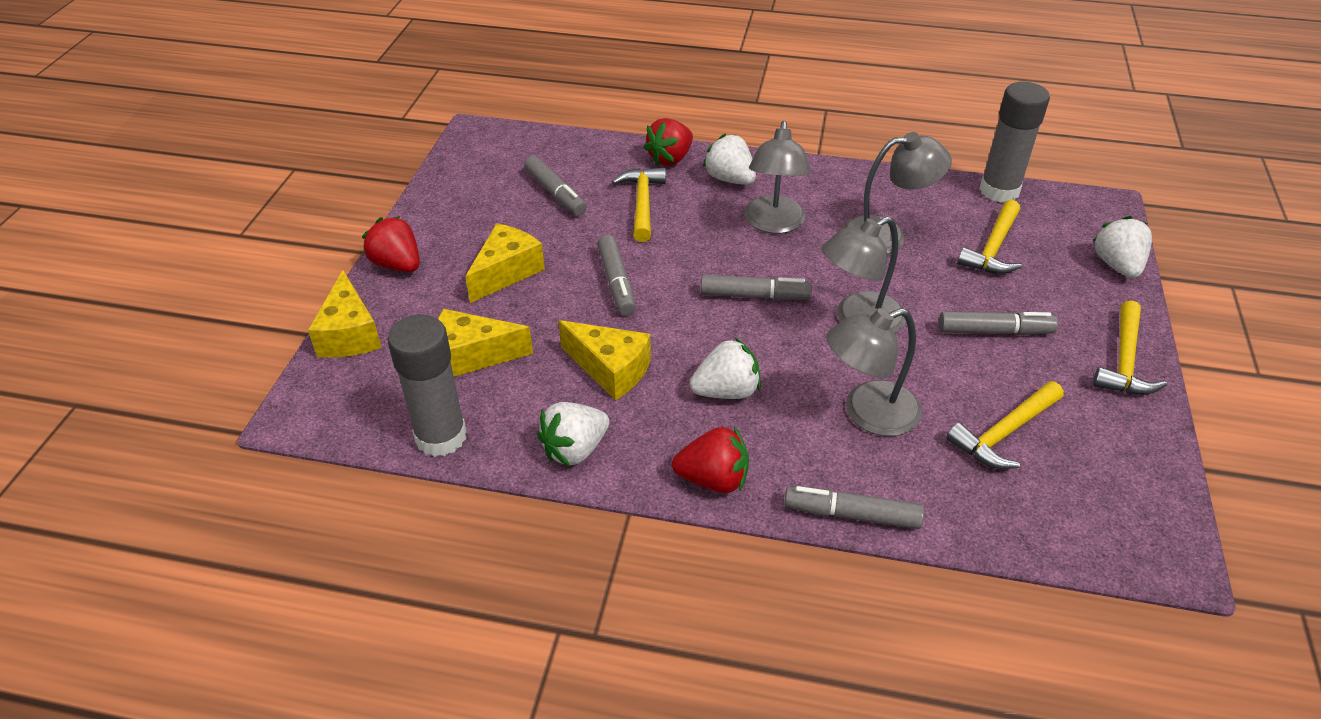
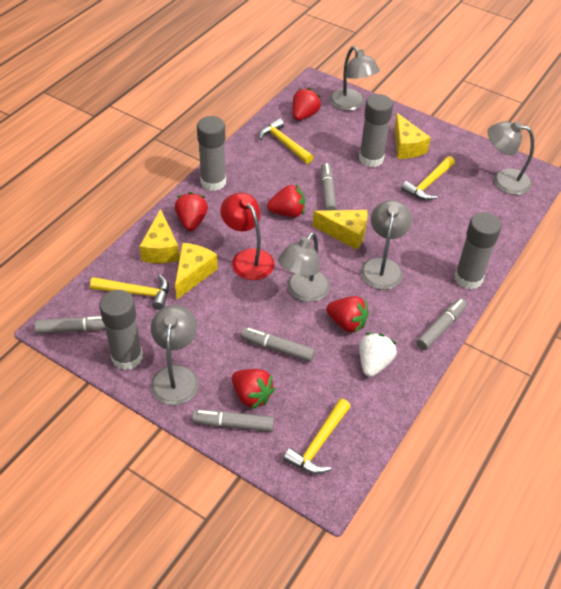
grey glue stick: 2 -> 4
grey lamp: 4 -> 5
red lamp: 0 -> 1
red strawberry: 3 -> 5
white strawberry: 4 -> 1

